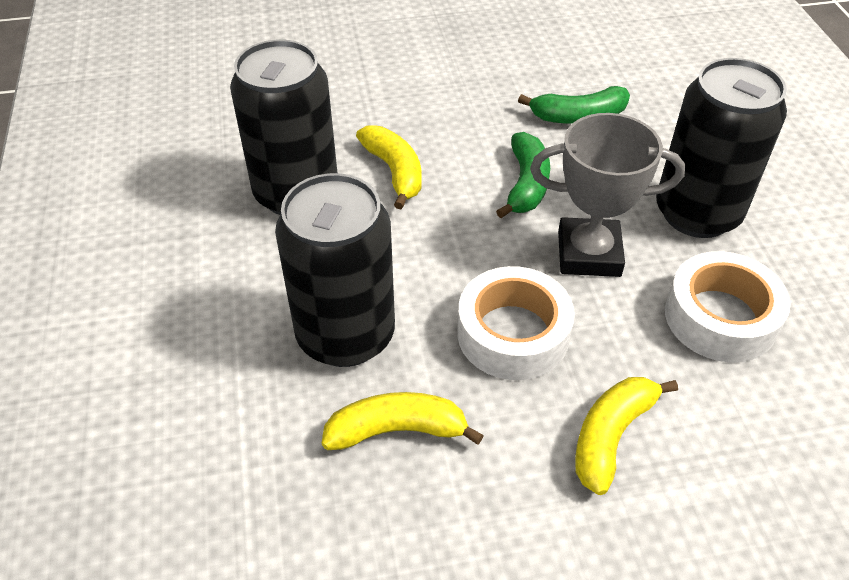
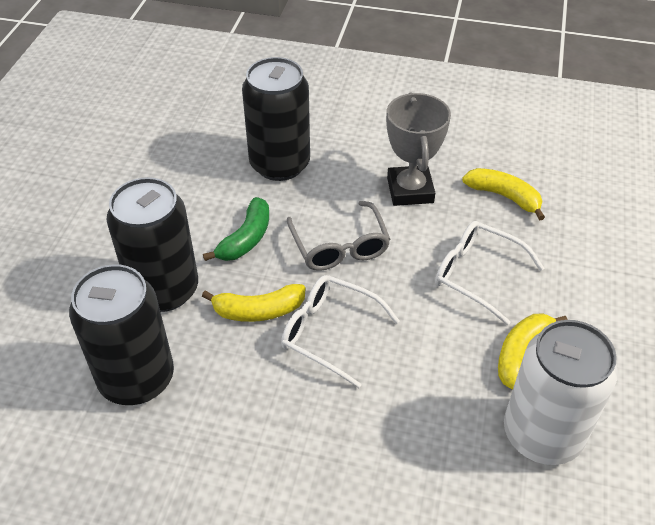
green banana: 2 -> 1
grey glasses: 0 -> 1
white can: 0 -> 1
white glasses: 0 -> 2
white tape: 2 -> 0

